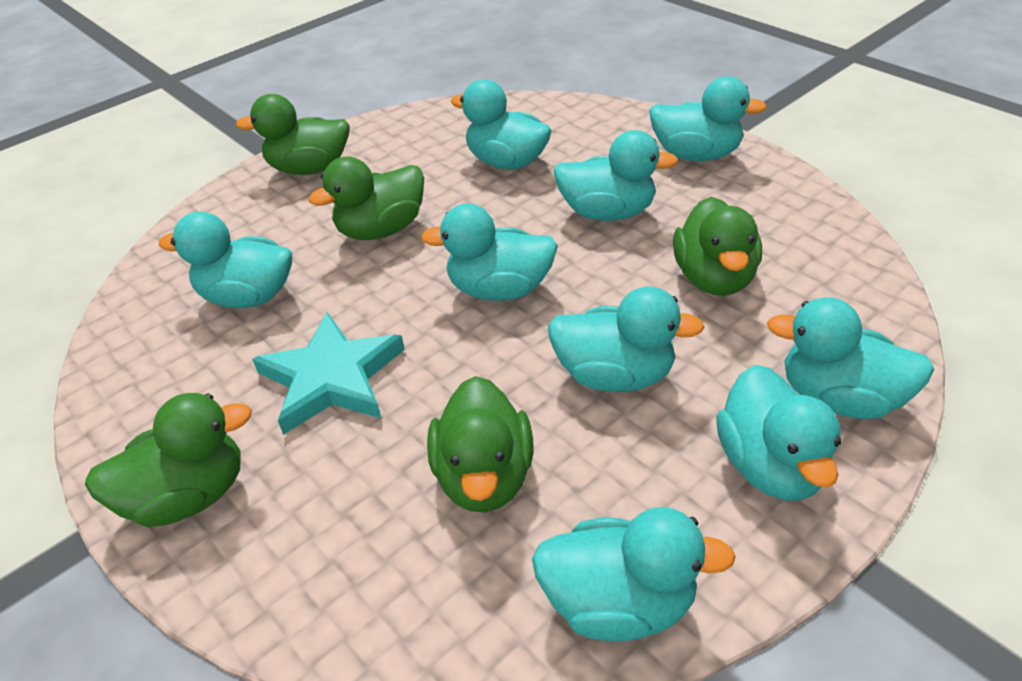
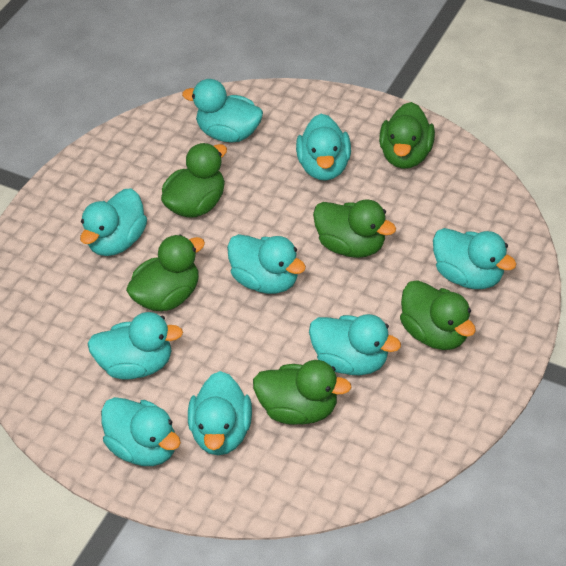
green duck: 5 -> 6
turquoise star: 1 -> 0

